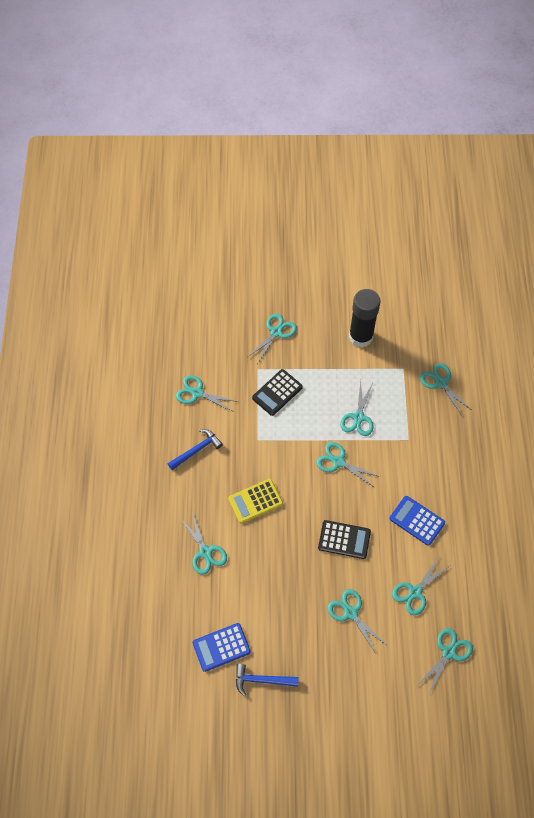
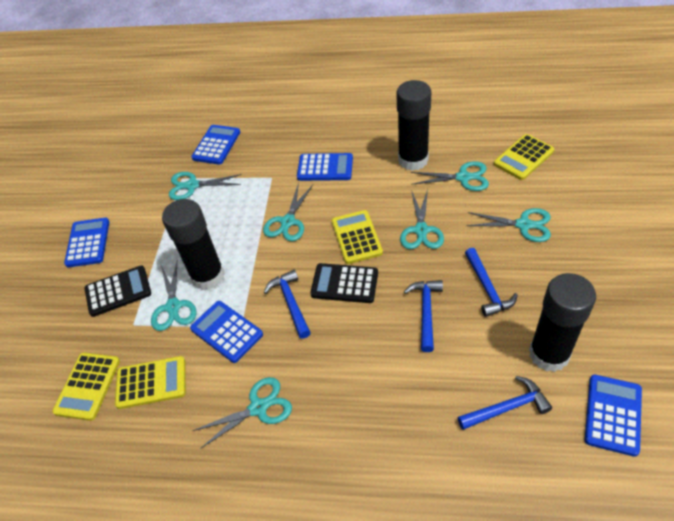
black glue stick: 1 -> 3
blue calculator: 2 -> 5
blue hammer: 2 -> 4
turquoise scissors: 9 -> 7
yellow calculator: 1 -> 4

